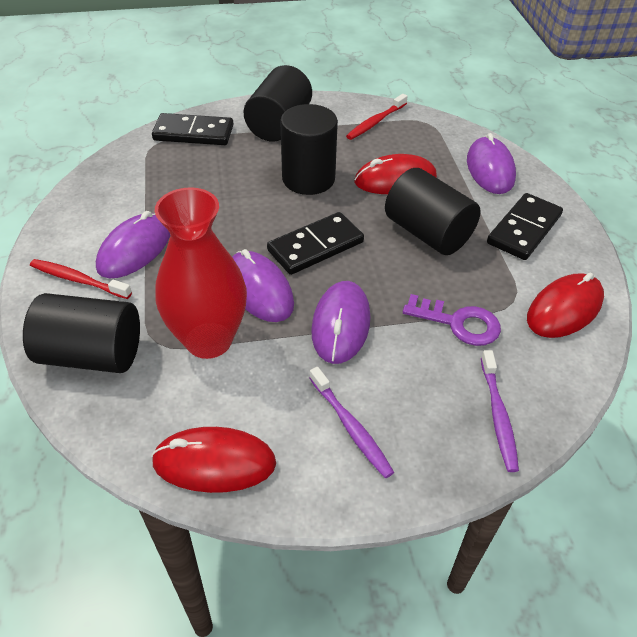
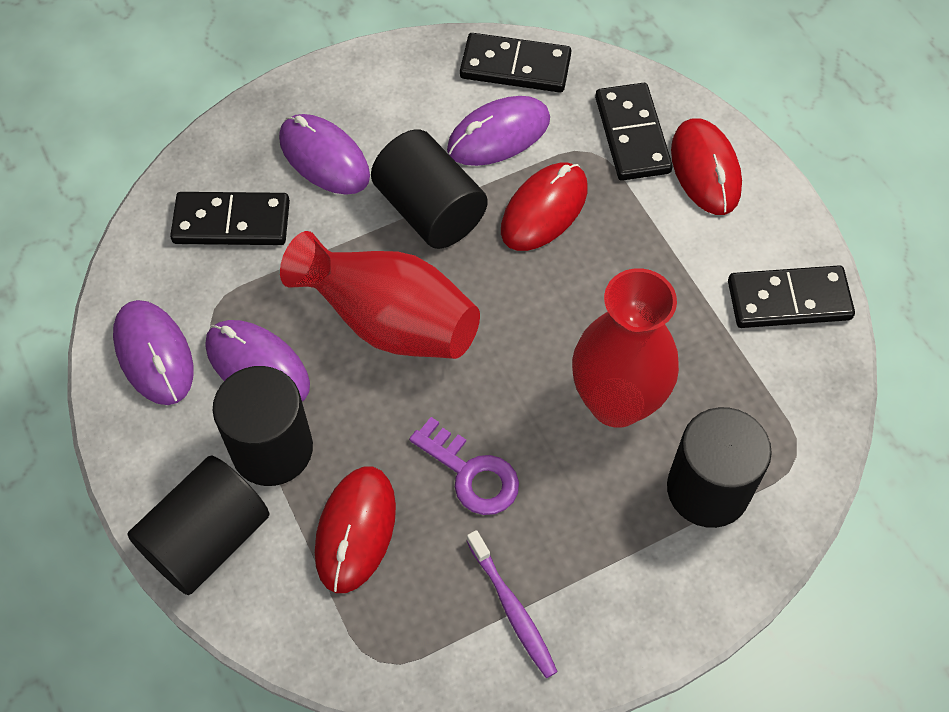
black domino: 3 -> 4
purple toothbrush: 2 -> 1
red toothbrush: 2 -> 0
red vase: 1 -> 2

